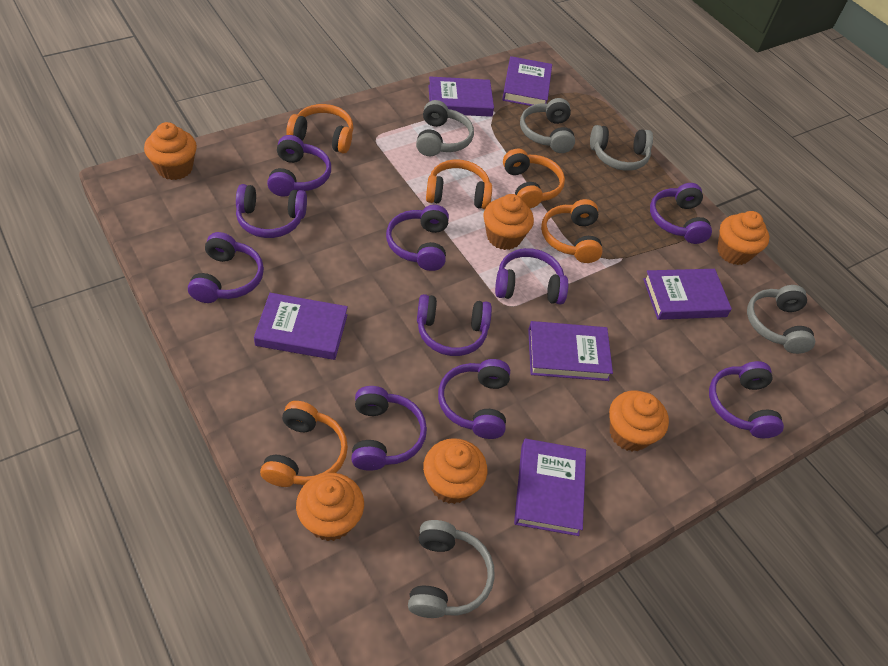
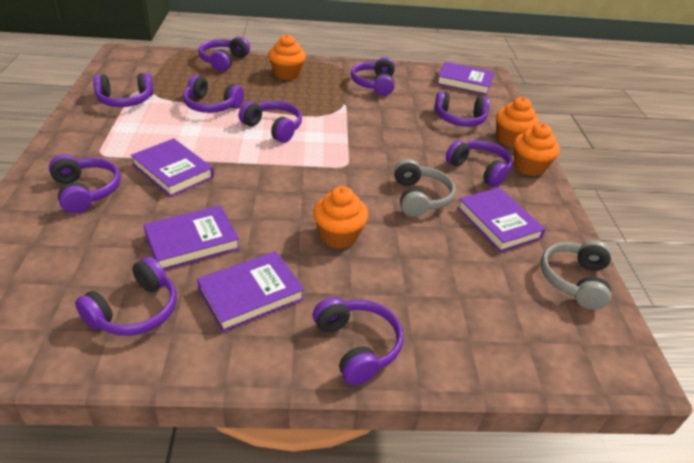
grey headphones: 5 -> 2
orange cupcake: 6 -> 4
orange headphones: 5 -> 0
purple book: 6 -> 5

